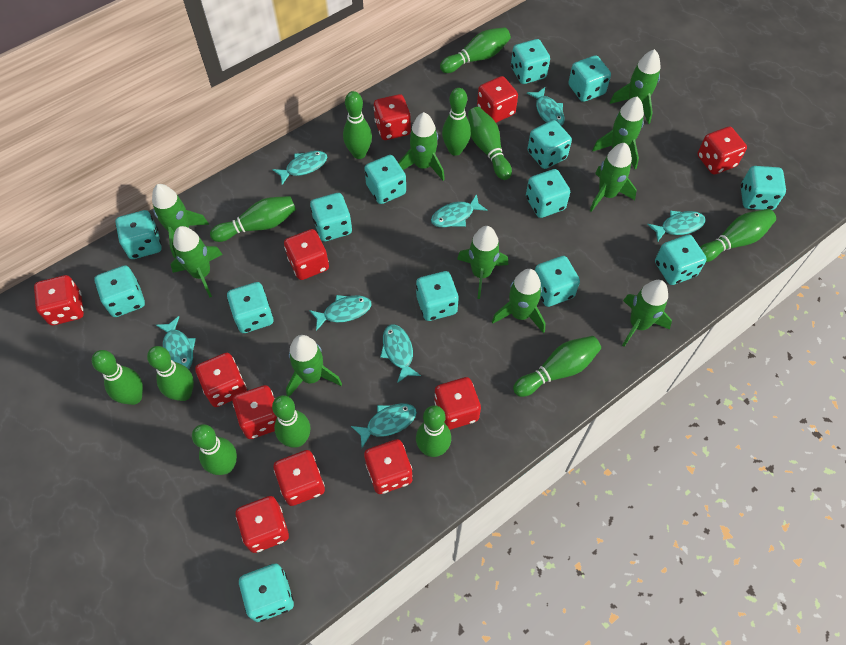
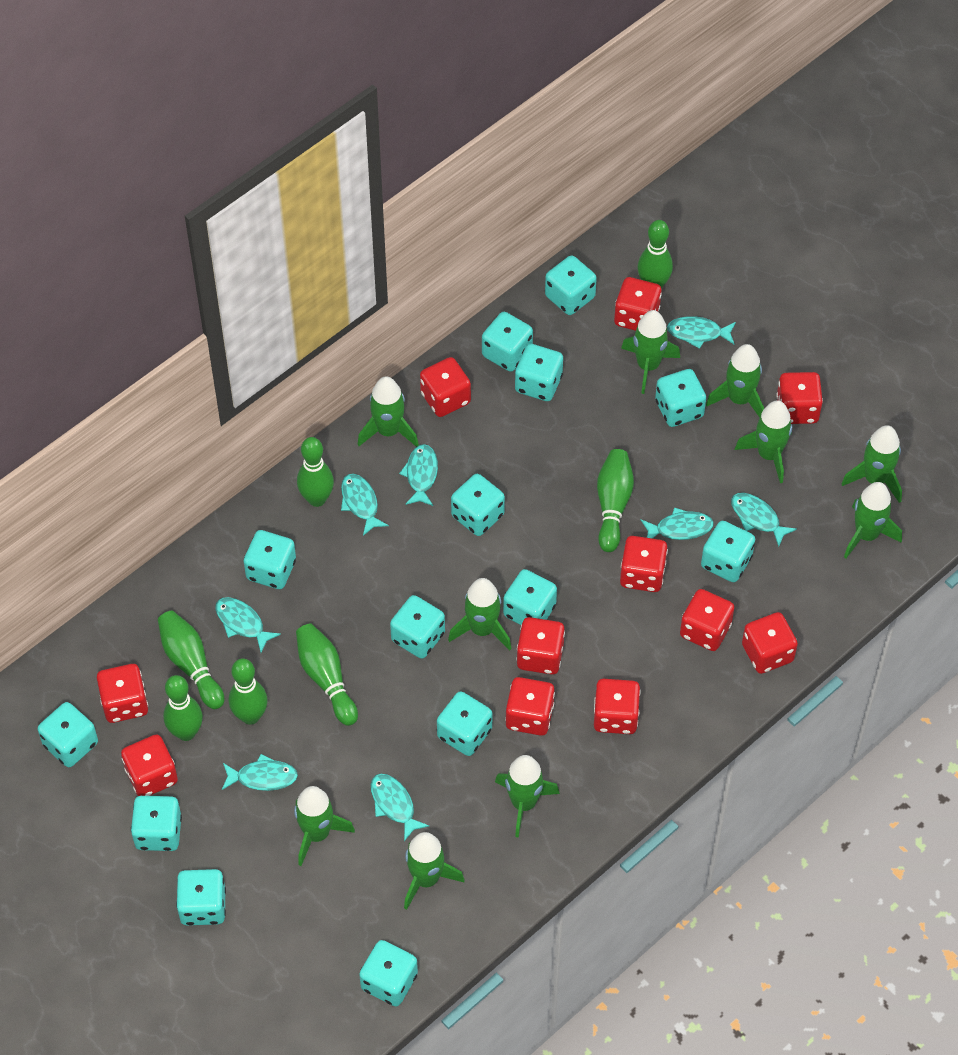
green bowling pin: 12 -> 7

